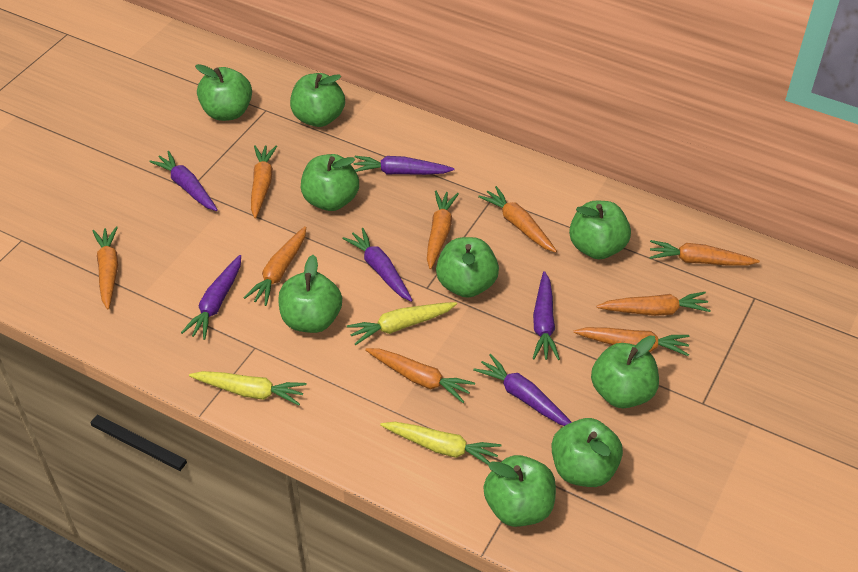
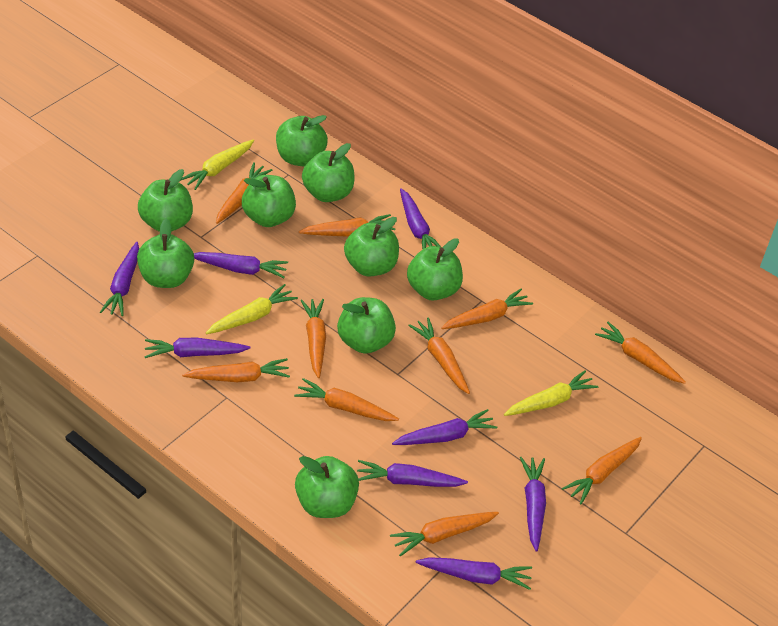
orange carrot: 9 -> 10
purple carrot: 6 -> 8

